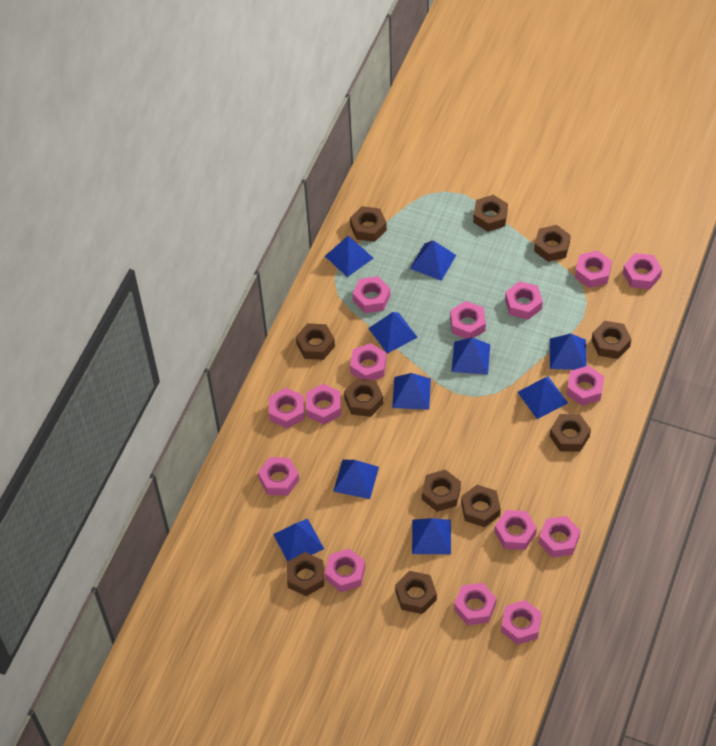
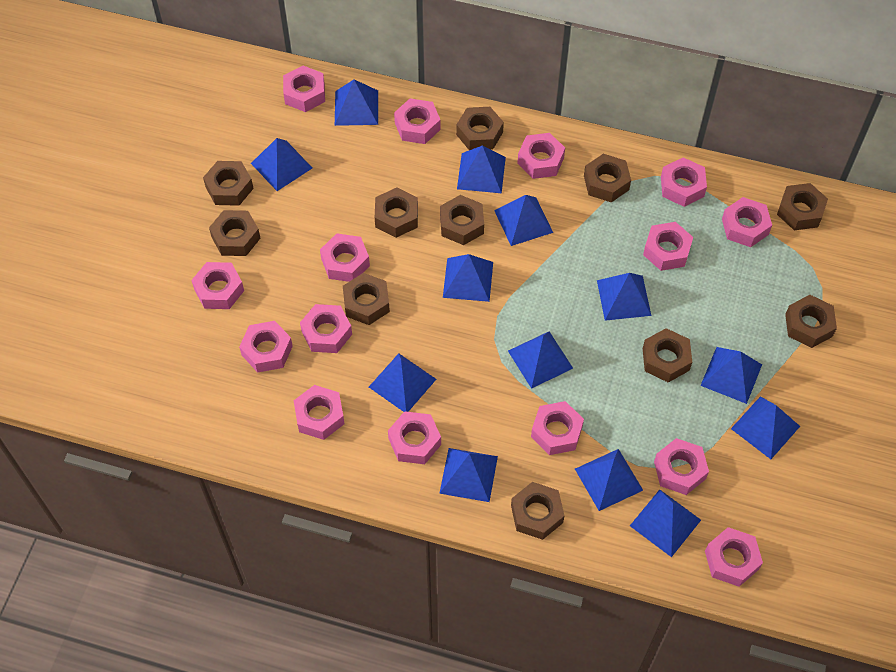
blue pyramid: 10 -> 13

